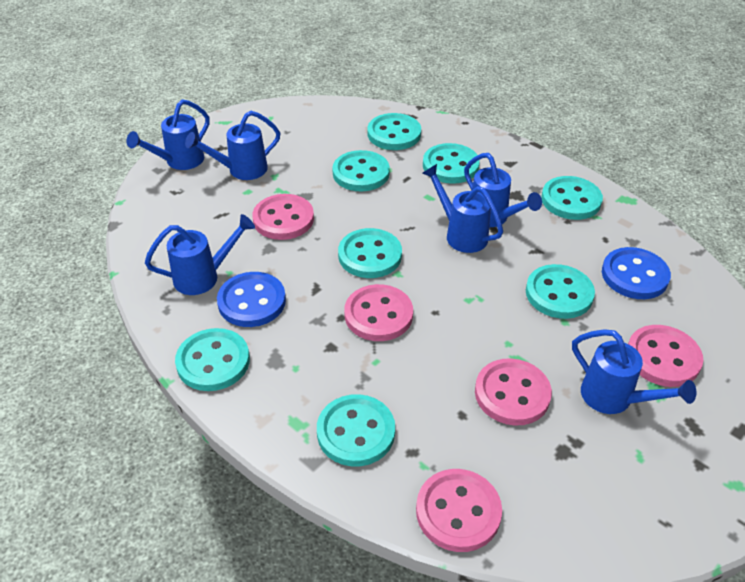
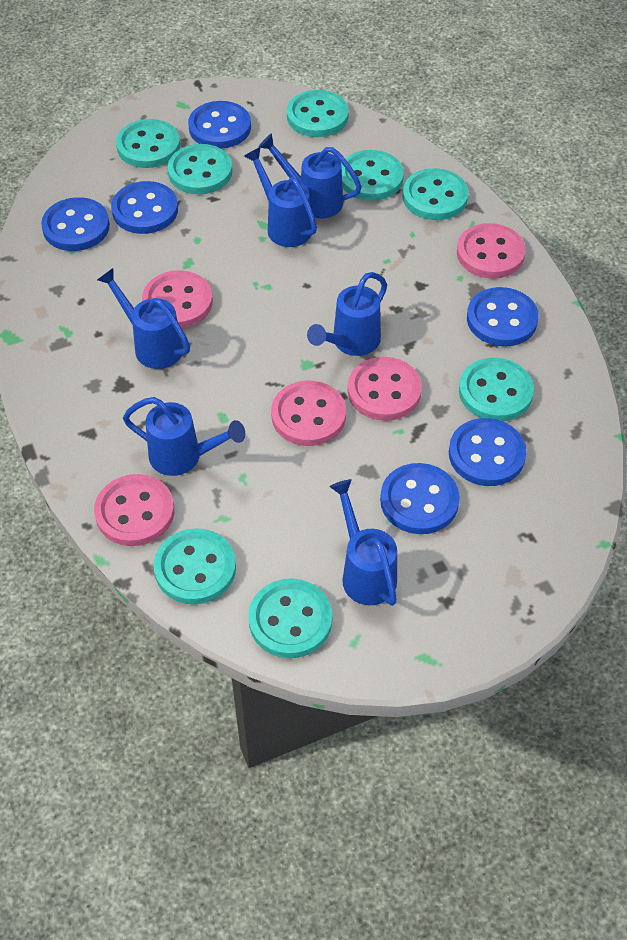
blue button: 2 -> 6

